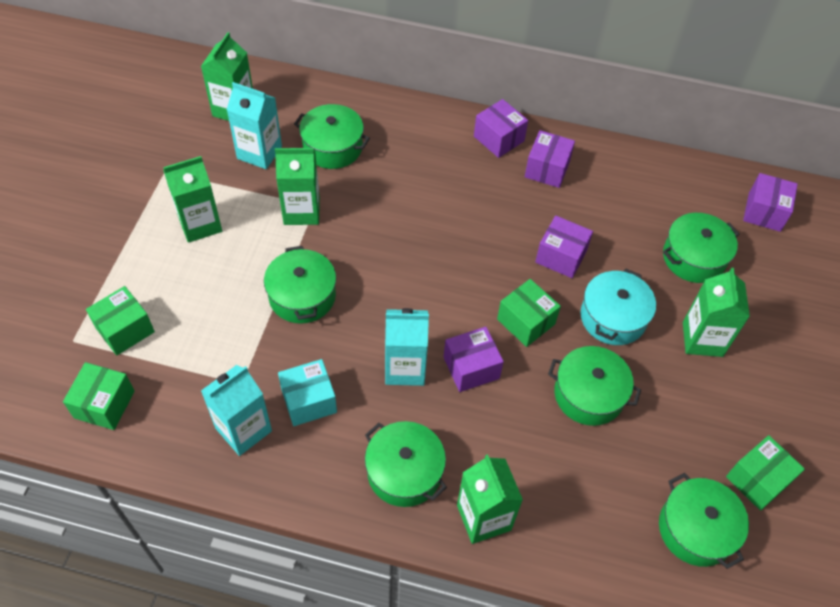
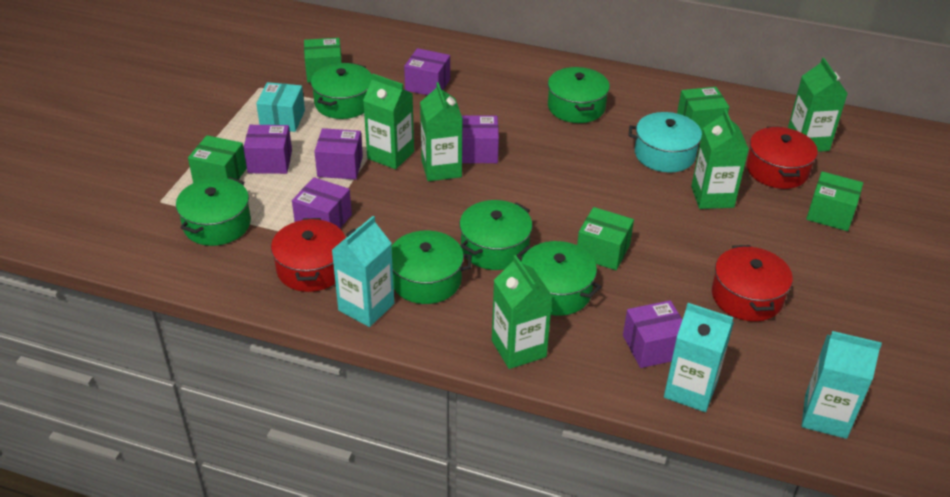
green box: 4 -> 5
purple box: 5 -> 6
red pot: 0 -> 3

